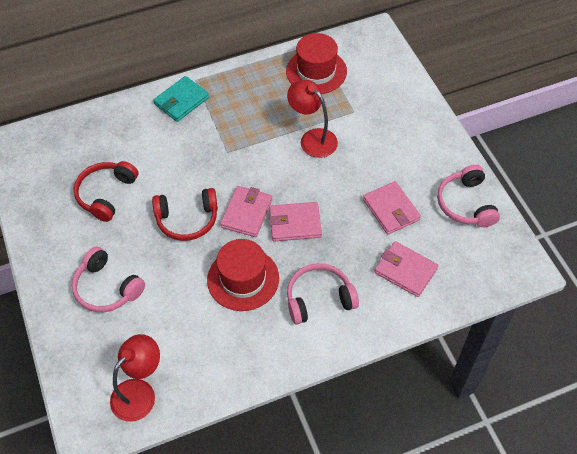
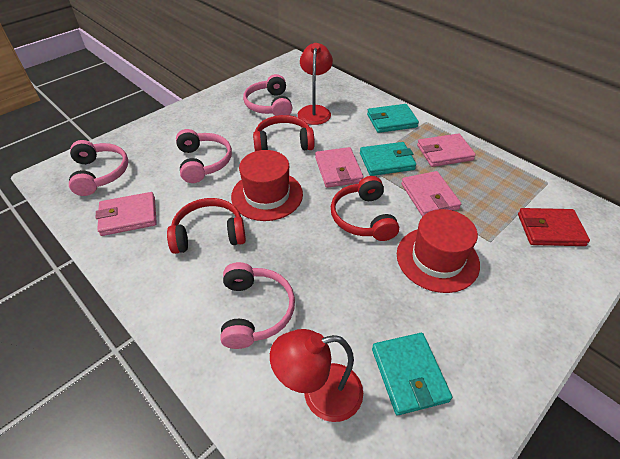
pink headphones: 3 -> 4
red headphones: 2 -> 3
red wallet: 0 -> 1
turquoise wallet: 1 -> 3

